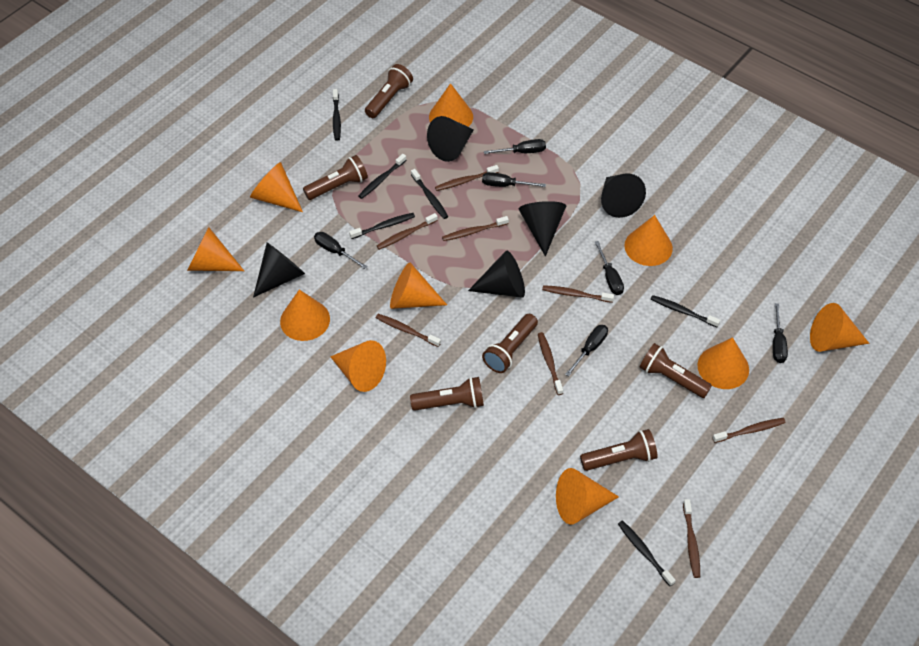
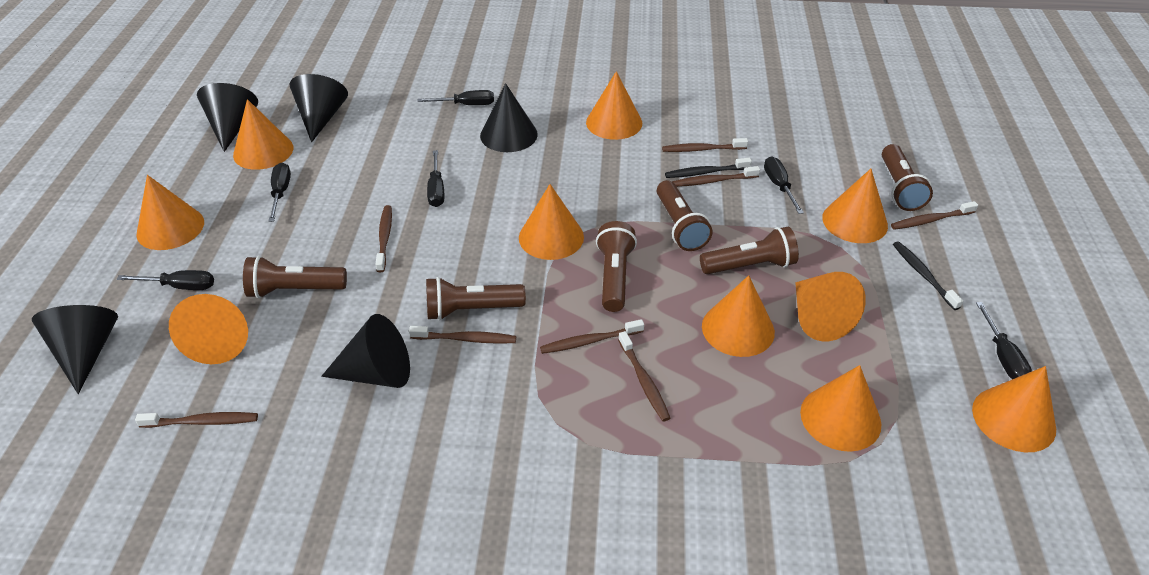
black toothbrush: 6 -> 2

